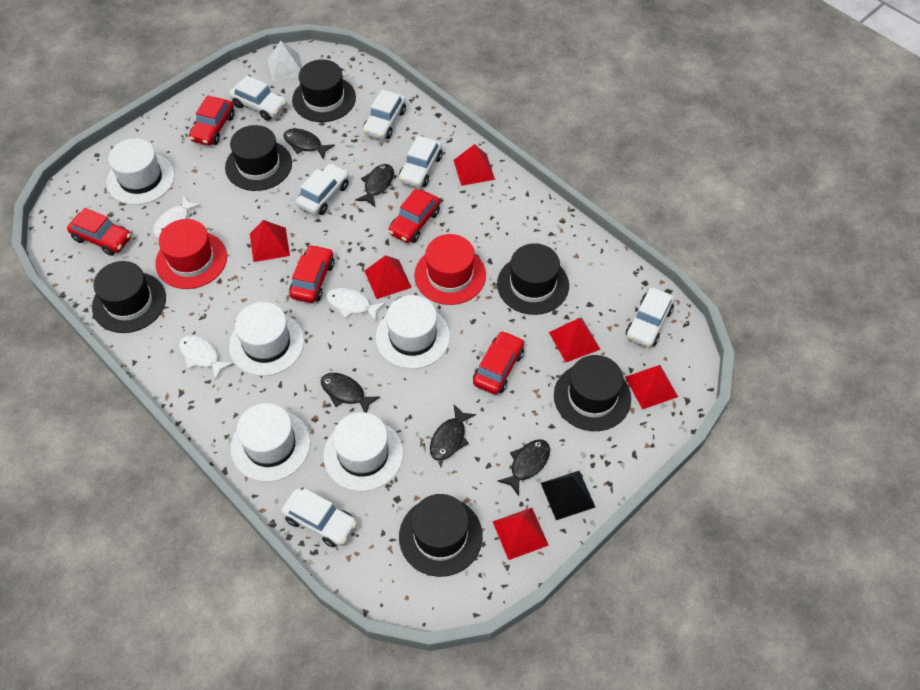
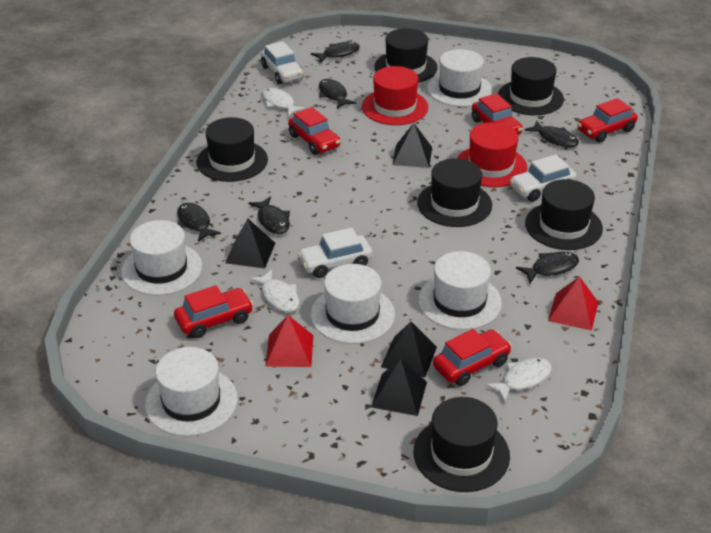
black fish: 5 -> 6
black pyramid: 1 -> 4
red pyramid: 6 -> 2
white car: 6 -> 3
white pyramid: 1 -> 0

